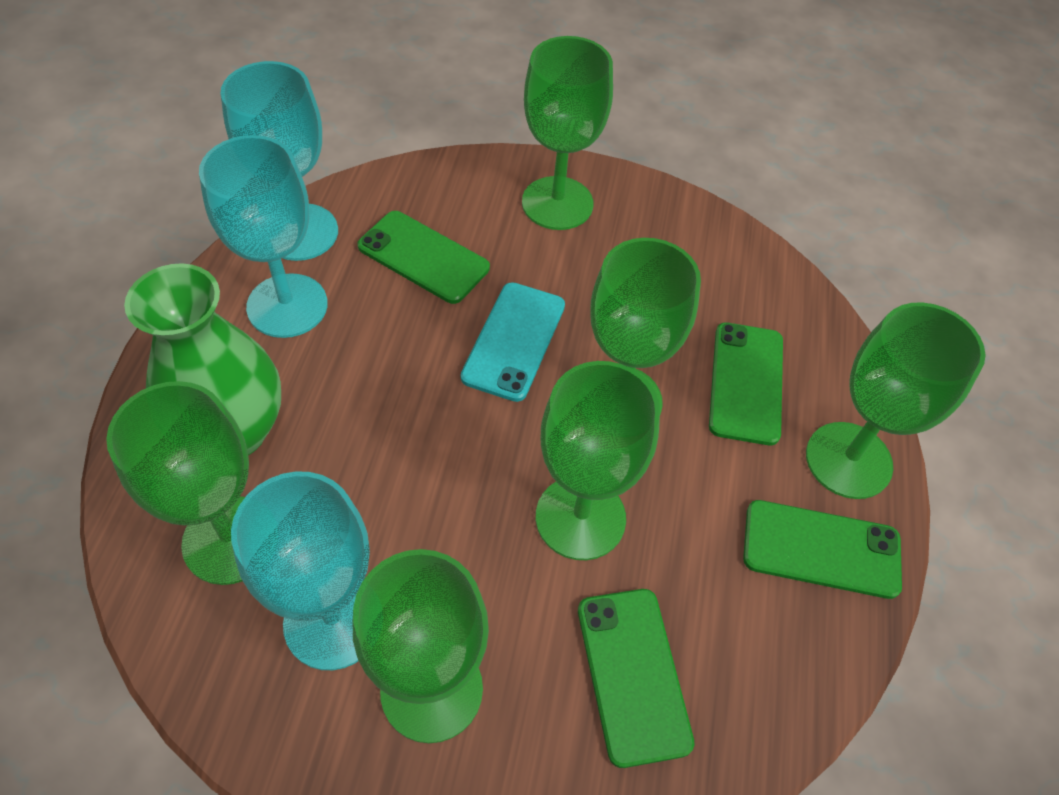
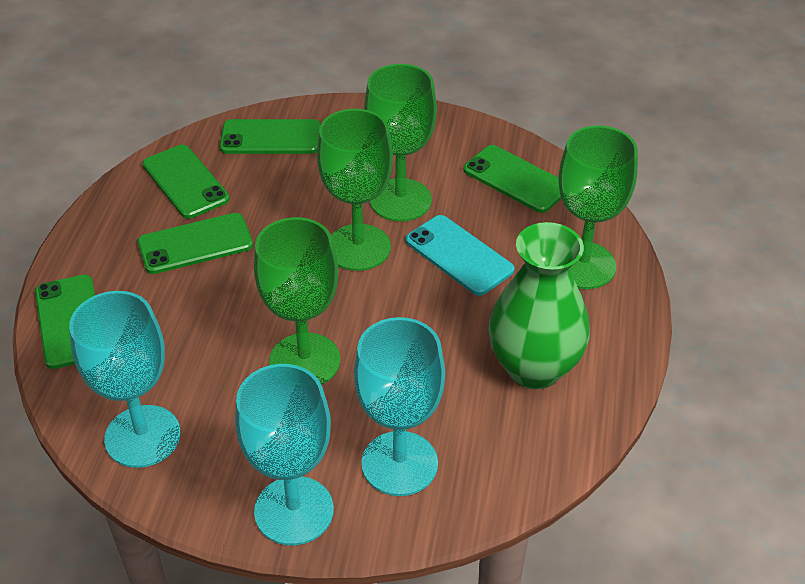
green goblet: 6 -> 4
green phone: 4 -> 5

